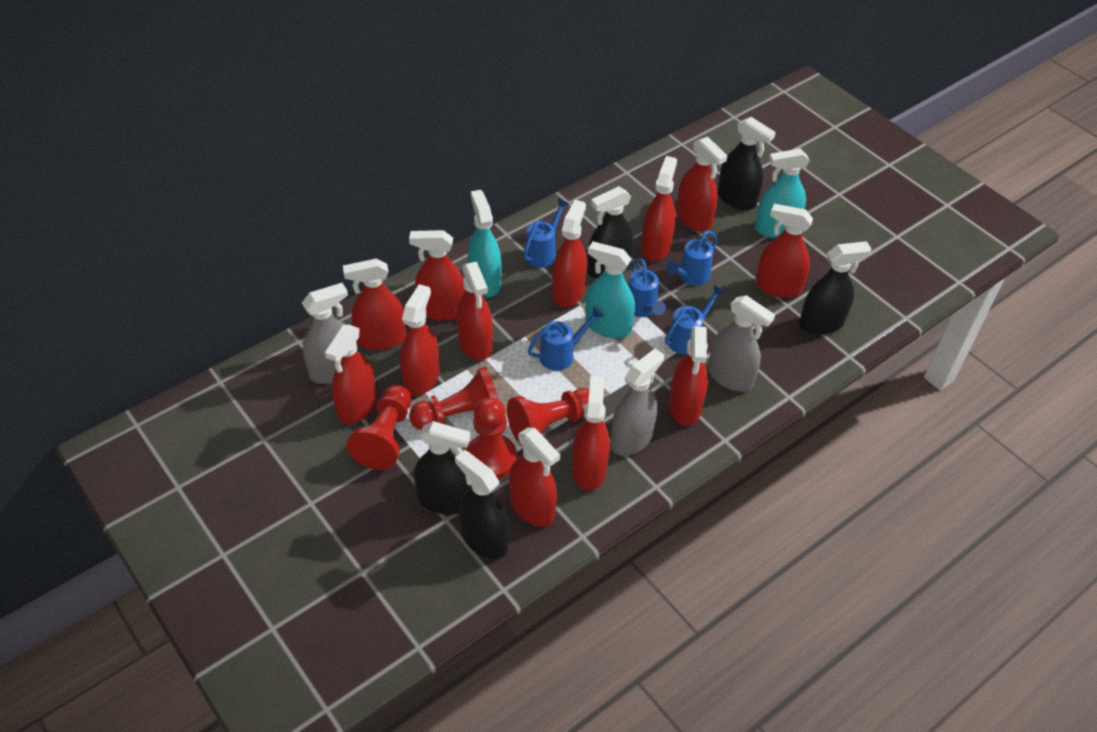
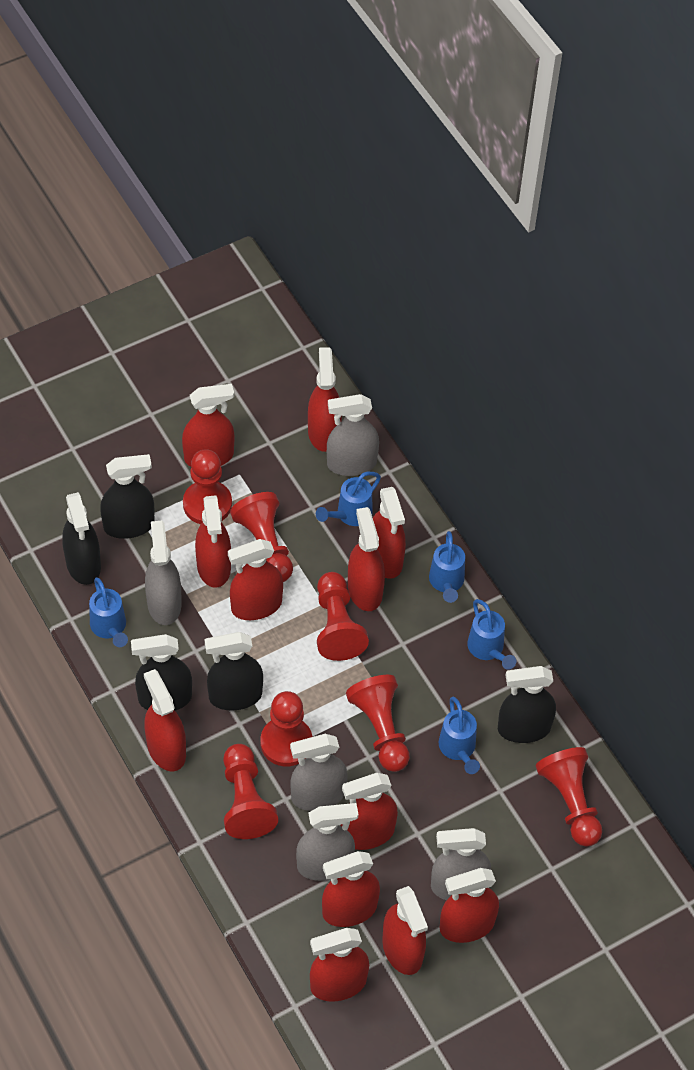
grey spray bottle: 3 -> 5
red pawn: 4 -> 7
turquoise spray bottle: 3 -> 0

